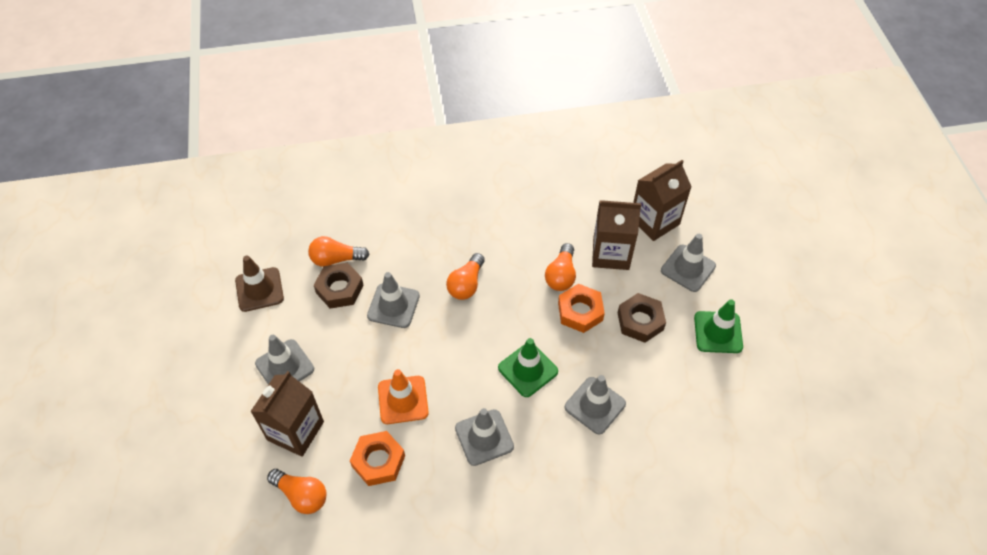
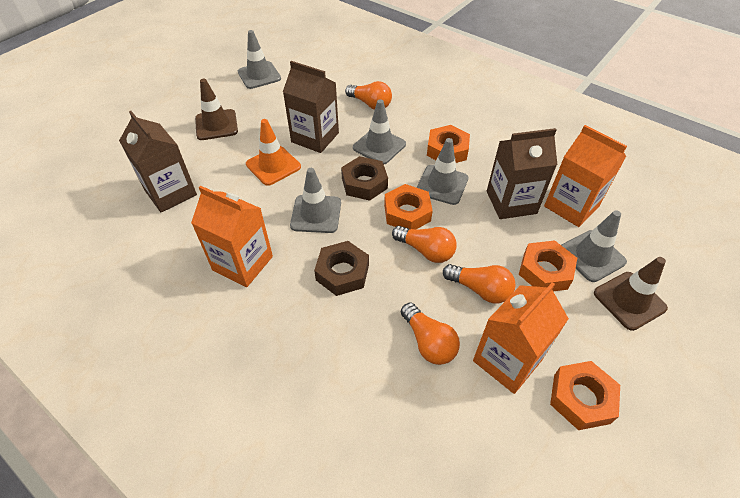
brown traffic cone: 1 -> 2
green traffic cone: 2 -> 0
orange carton: 0 -> 3
orange nut: 2 -> 4

